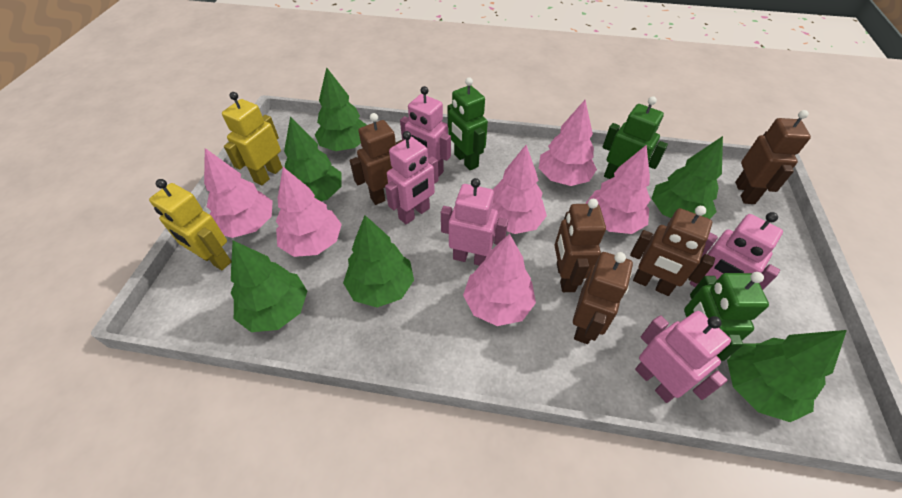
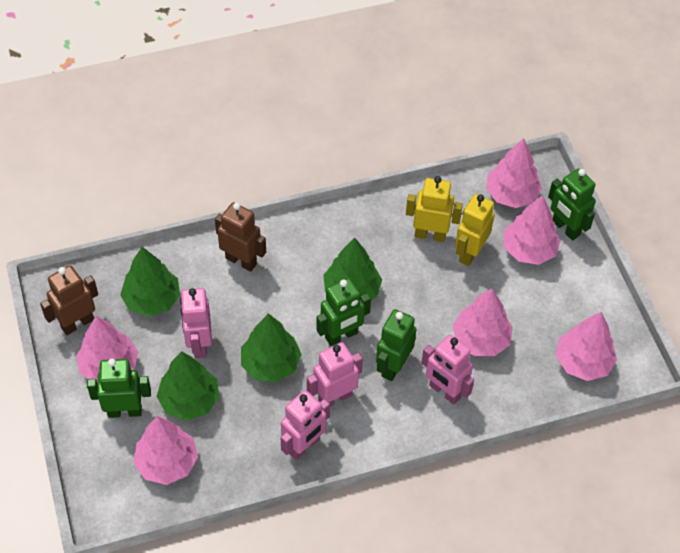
brown robot: 5 -> 2
green robot: 3 -> 4
green tree: 6 -> 4
pink robot: 5 -> 4

